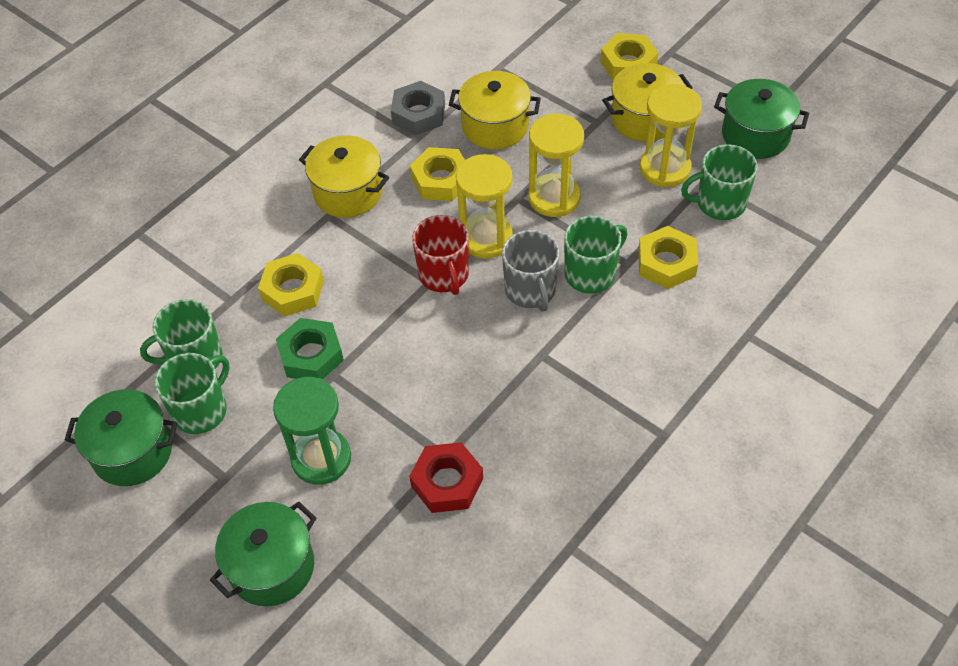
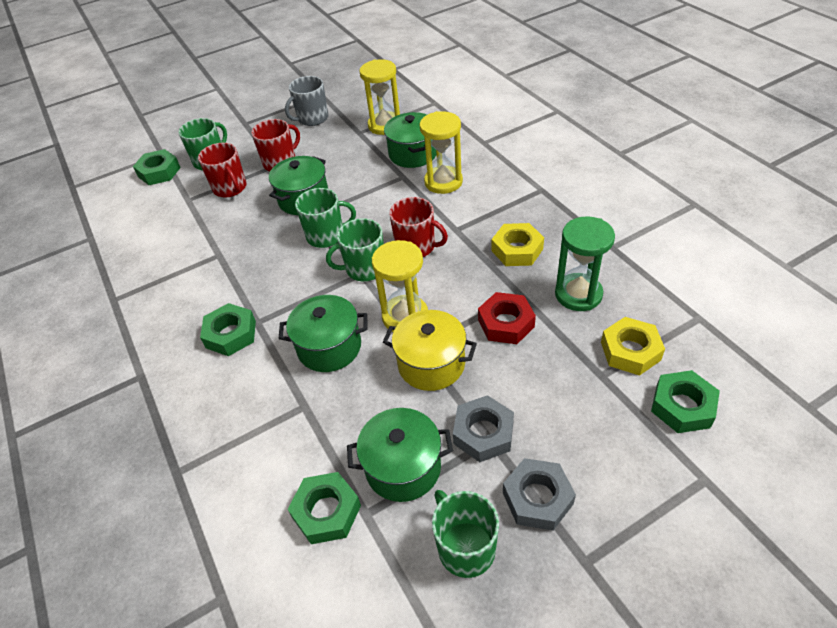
green nut: 1 -> 4
green pot: 3 -> 4
grey nut: 1 -> 2
red mug: 1 -> 3
yellow nut: 4 -> 2
yellow pot: 3 -> 1

